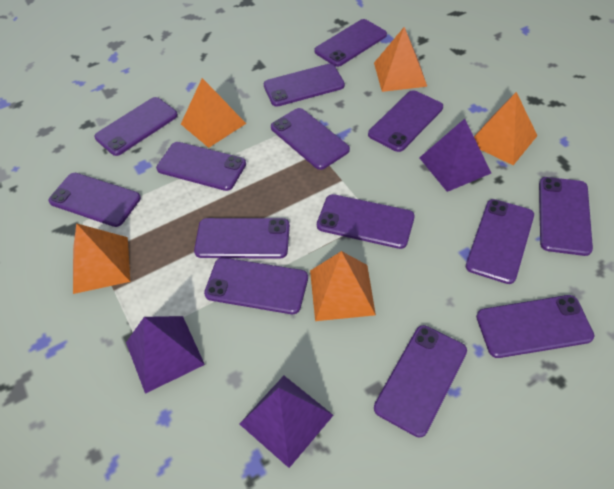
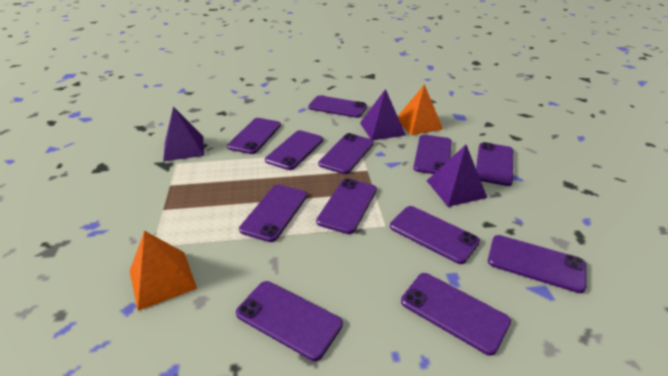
orange pyramid: 5 -> 2
purple phone: 14 -> 12

